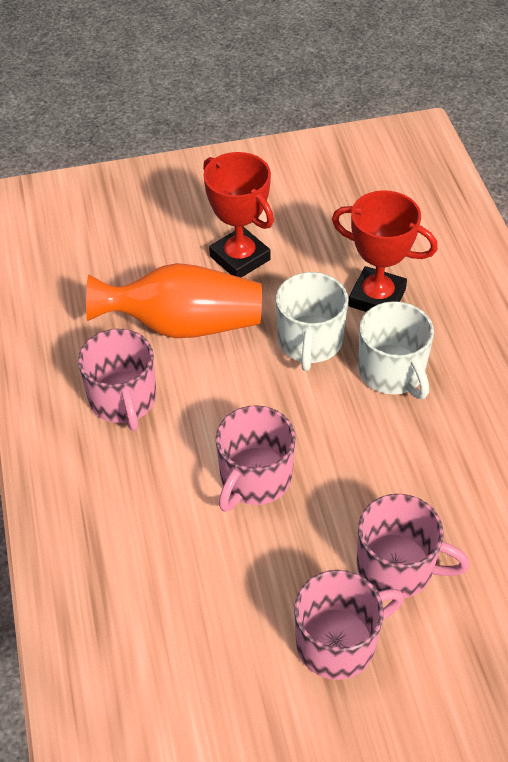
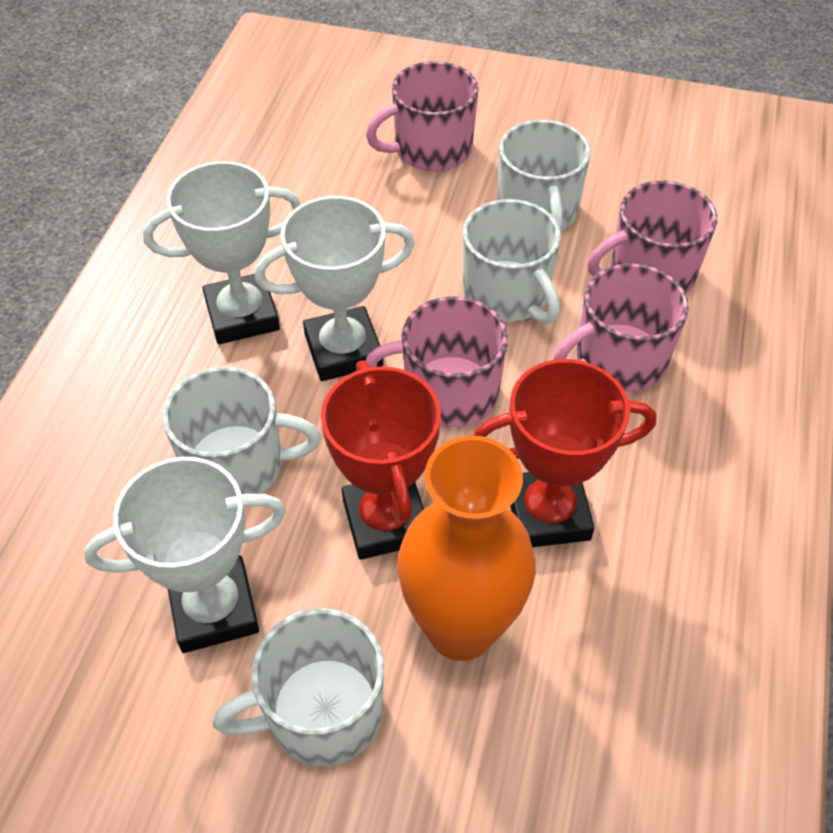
white mug: 2 -> 4
white trophy: 0 -> 3

